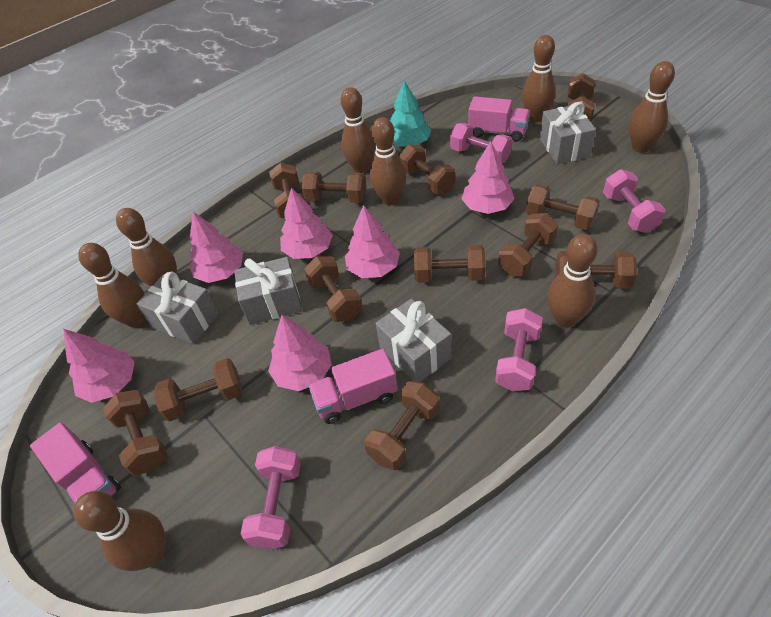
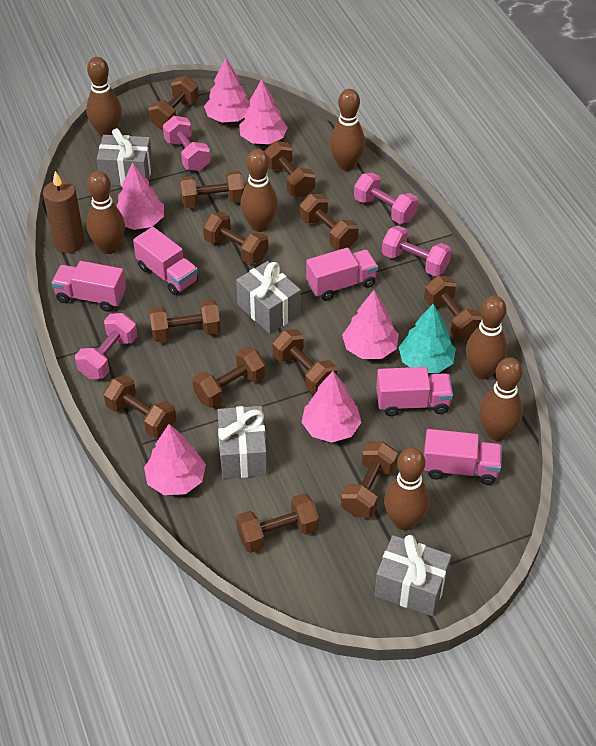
brown bowling pin: 8 -> 7
brown candle: 0 -> 1
pink truck: 3 -> 5

